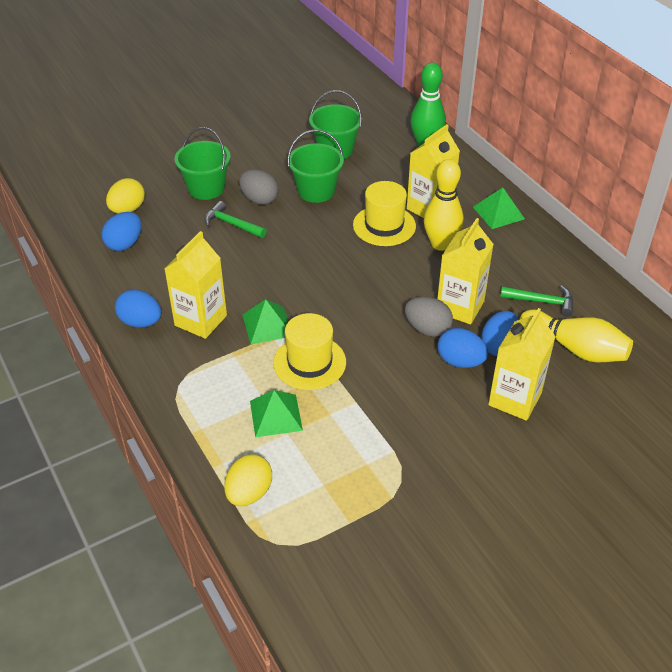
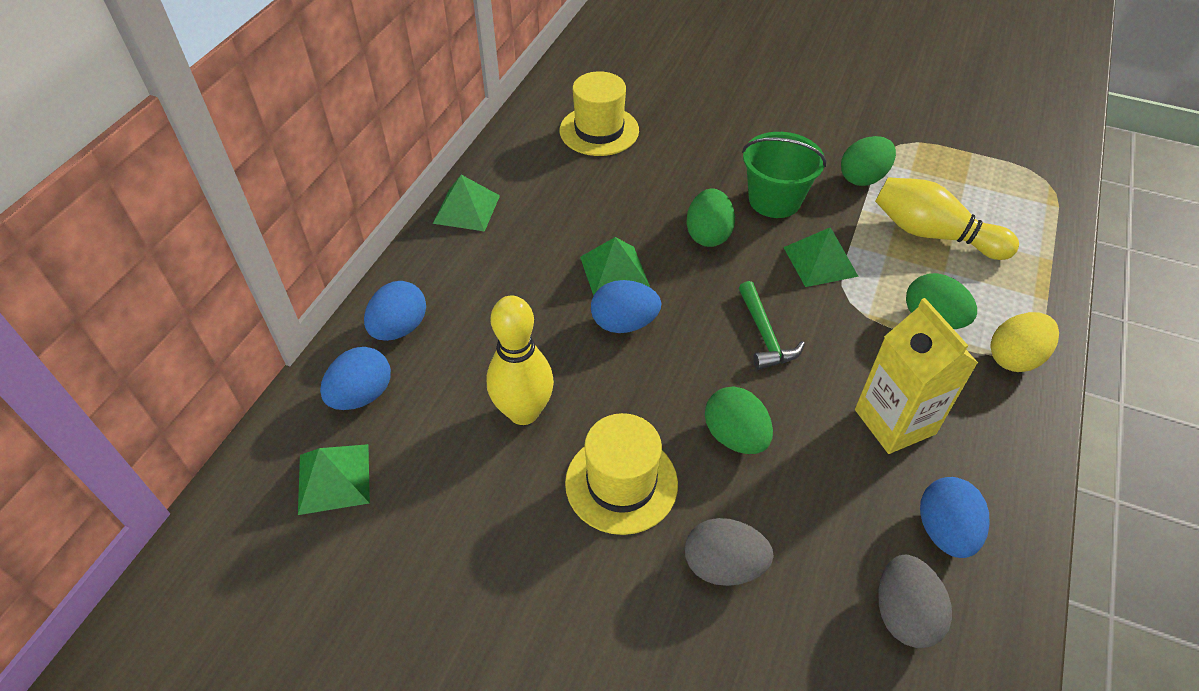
green bowling pin: 1 -> 0
green bucket: 3 -> 1
green egg: 0 -> 4
green hammer: 2 -> 1
green pyramid: 3 -> 4
yellow carton: 4 -> 1
yellow egg: 2 -> 1

